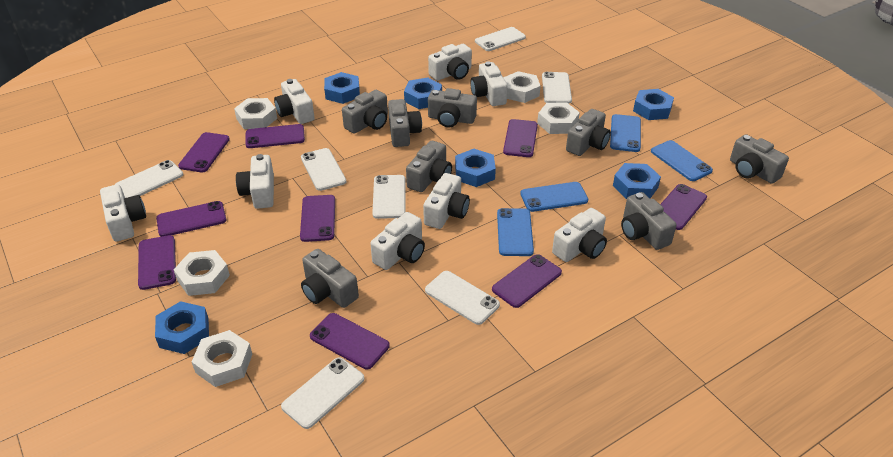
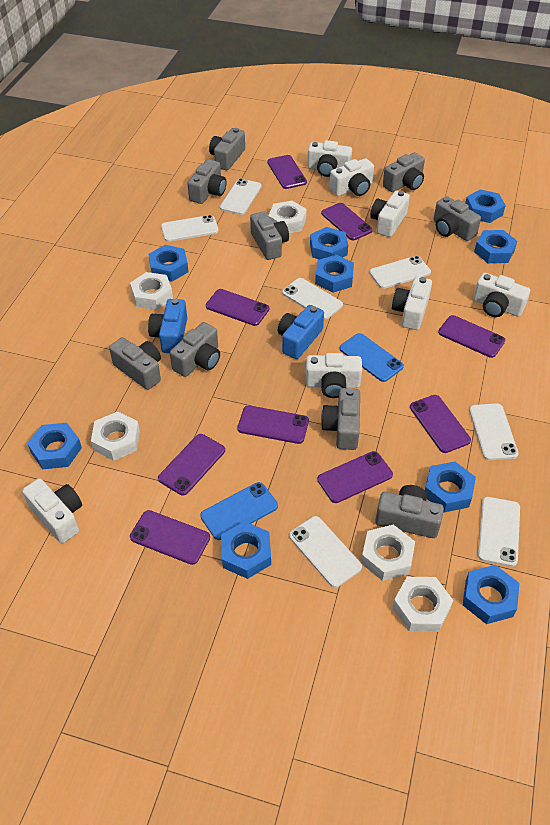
blue camera: 0 -> 2
blue nut: 6 -> 9
blue phone: 4 -> 2
grey camera: 8 -> 9
white camera: 8 -> 7

